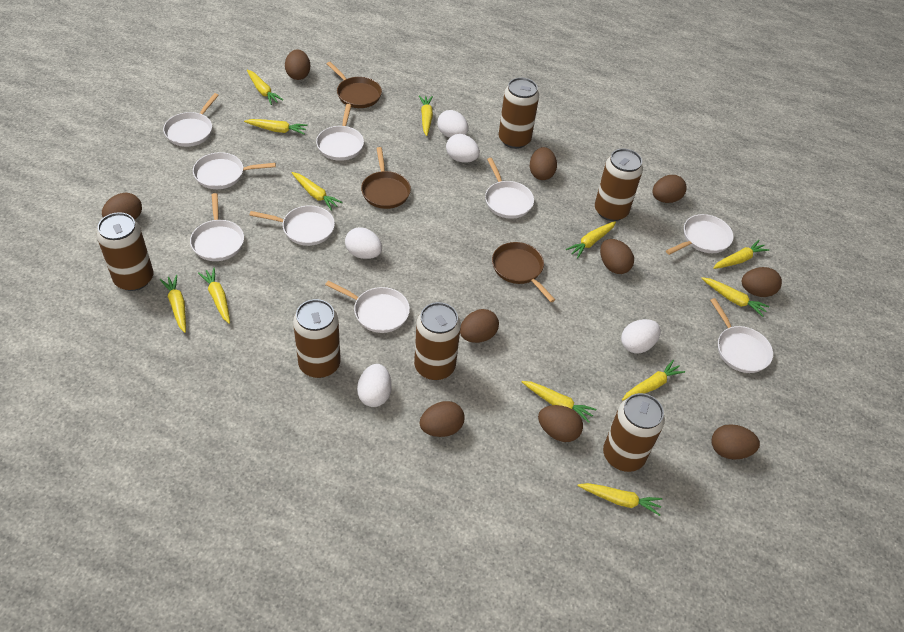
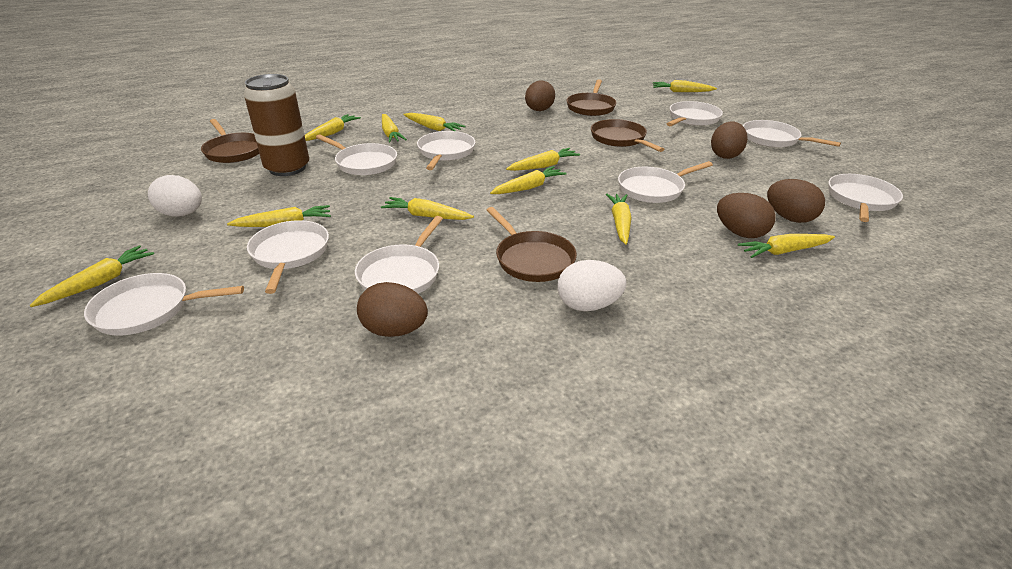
brown can: 6 -> 1
brown egg: 10 -> 5
brown pan: 3 -> 4
white egg: 5 -> 2
yellow carrot: 12 -> 11

